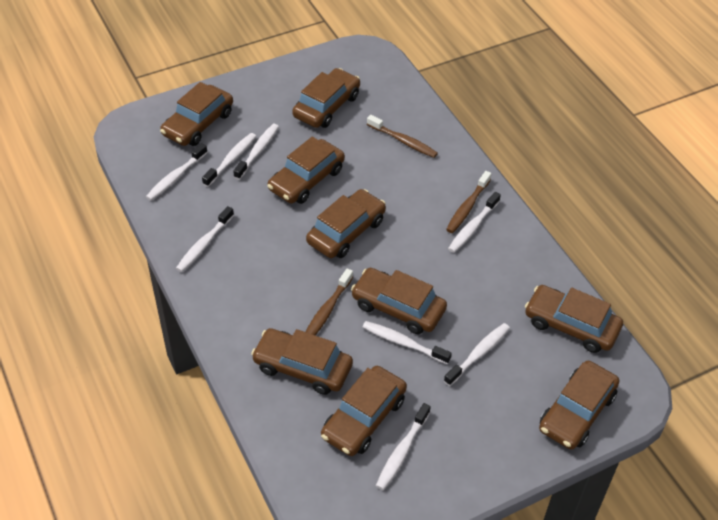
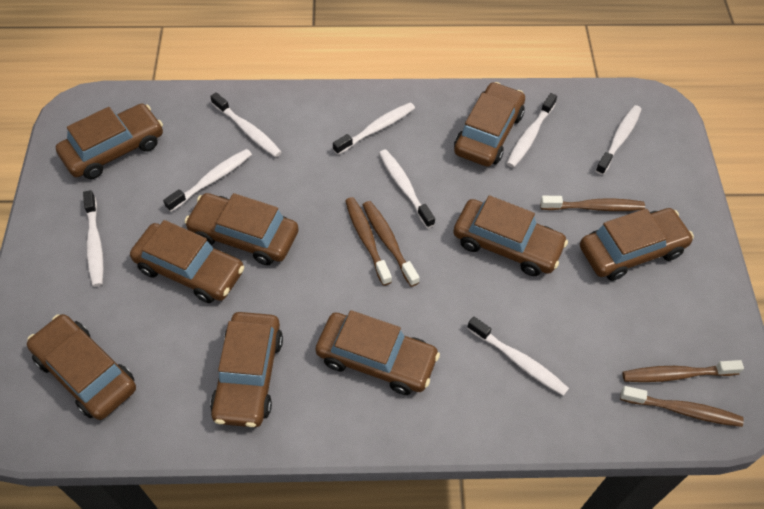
brown toothbrush: 3 -> 5

